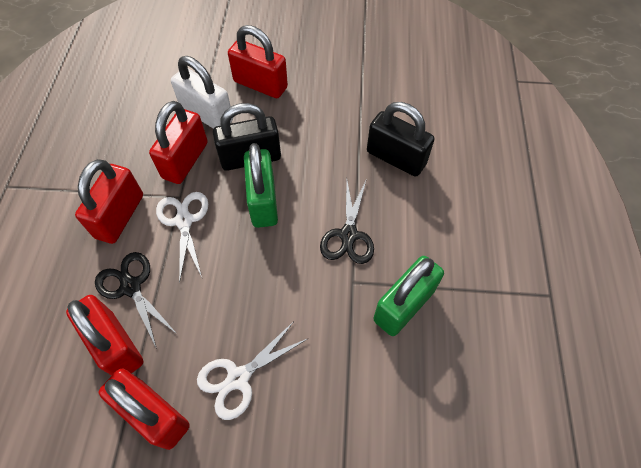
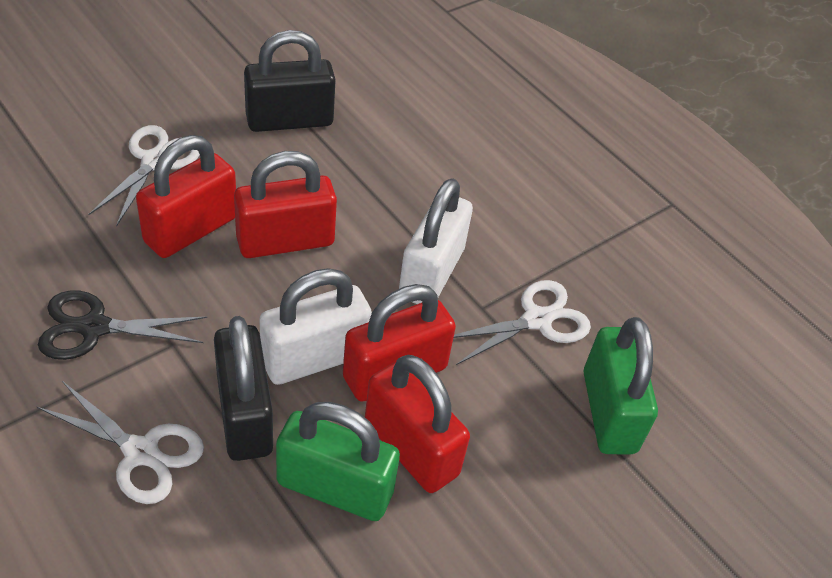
black scissors: 2 -> 1
red padlock: 5 -> 4
white padlock: 1 -> 2
white scissors: 2 -> 3

